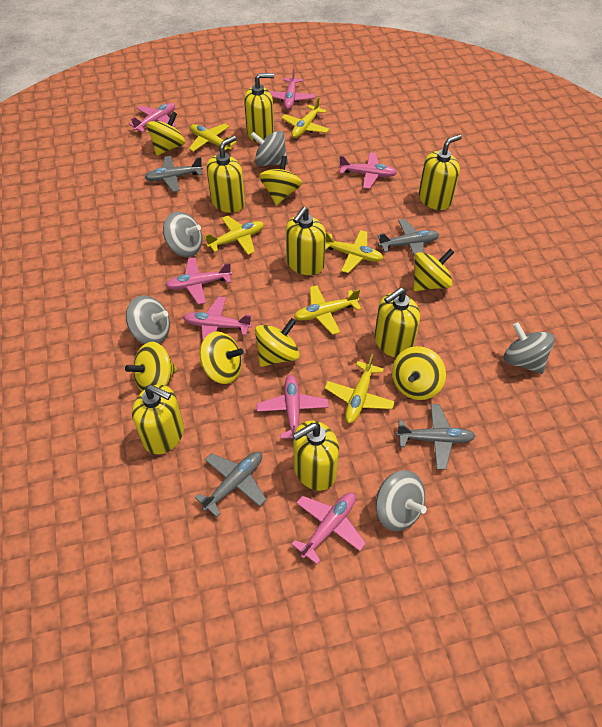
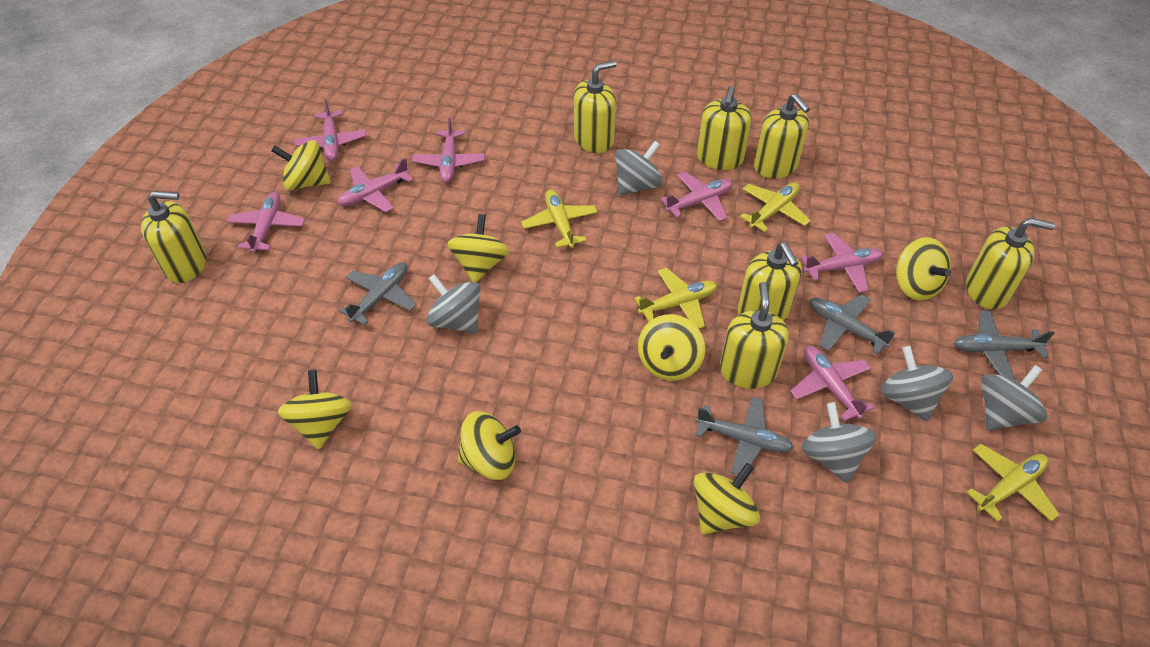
yellow plane: 6 -> 4

